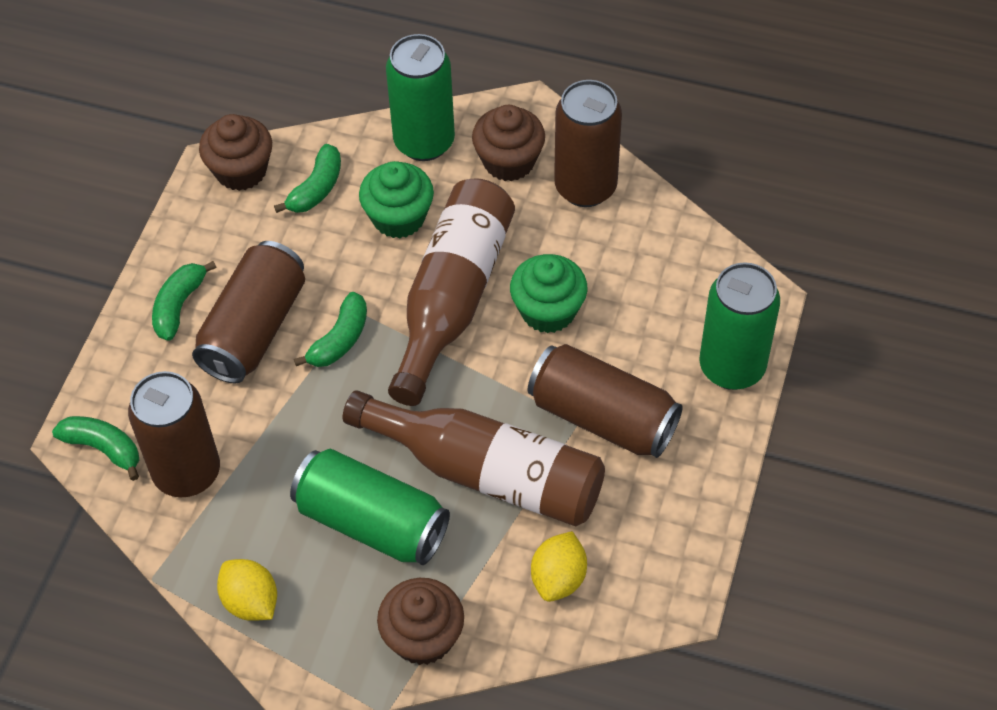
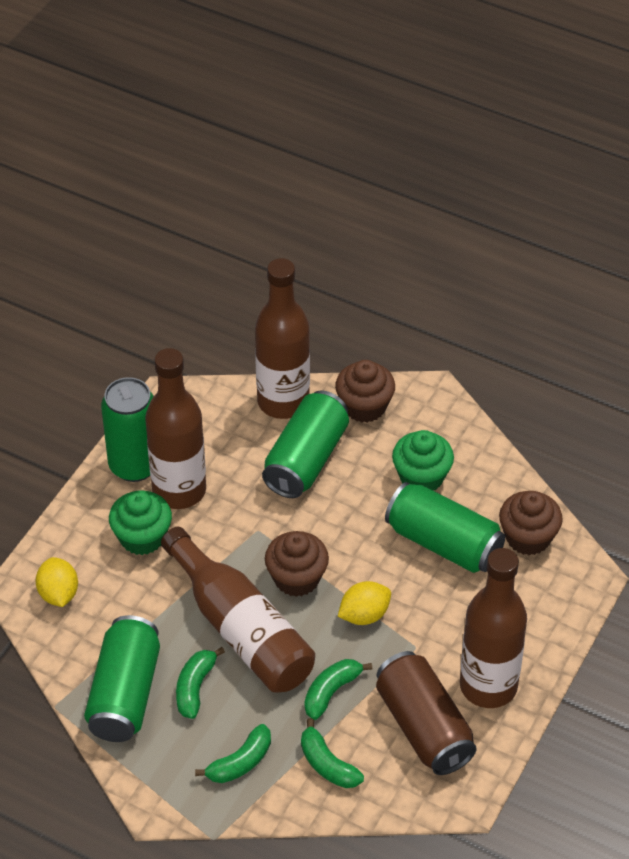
brown bottle: 2 -> 4
brown can: 4 -> 1
green can: 3 -> 4

